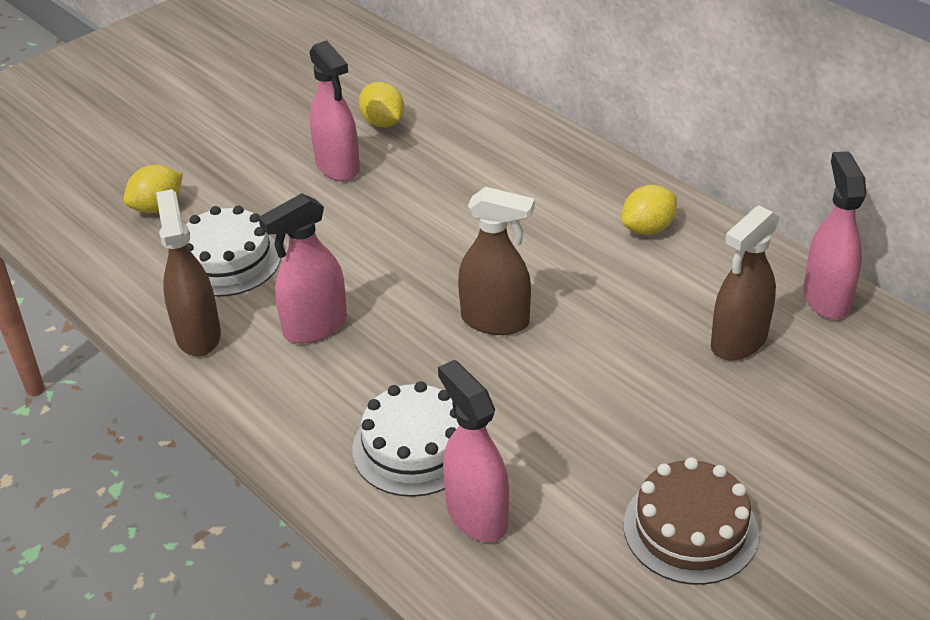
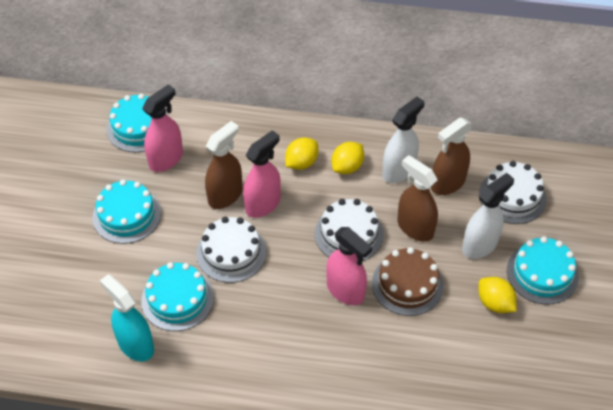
pink spray bottle: 4 -> 3
turquoise cake: 0 -> 4
turquoise spray bottle: 0 -> 1
white cake: 2 -> 3
white spray bottle: 0 -> 2

